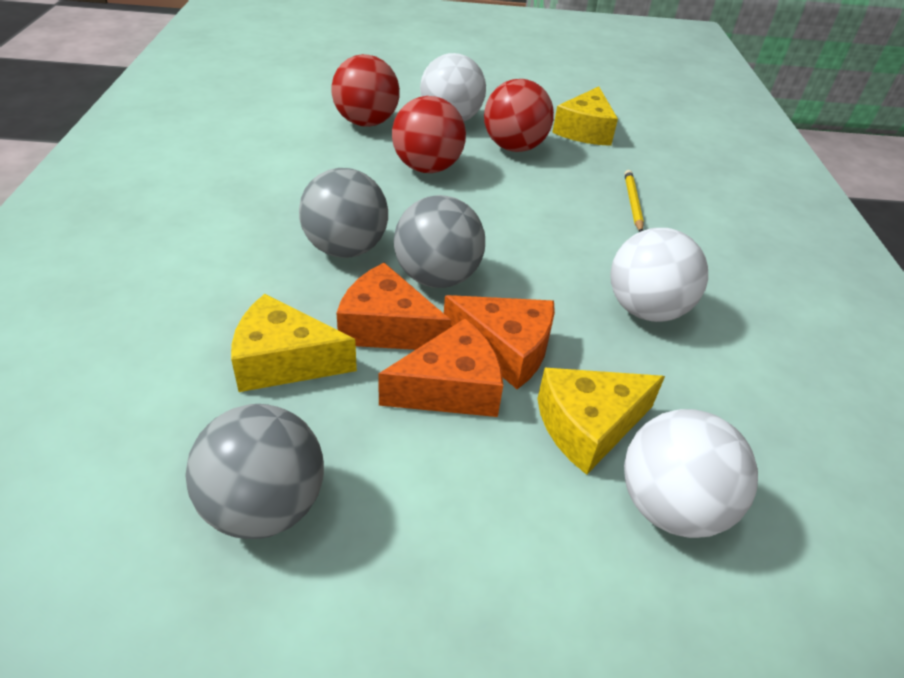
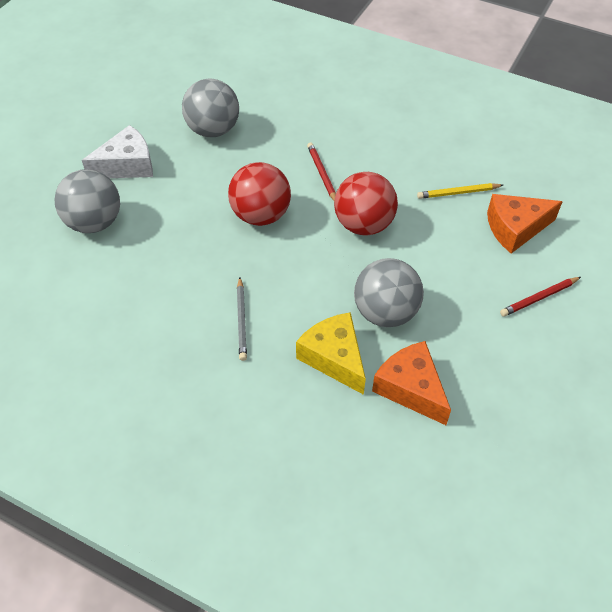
grey pencil: 0 -> 1
orange cheese: 3 -> 2
red ball: 3 -> 2
red pencil: 0 -> 2
white ball: 3 -> 0
white cheese: 0 -> 1
yellow cheese: 3 -> 1

